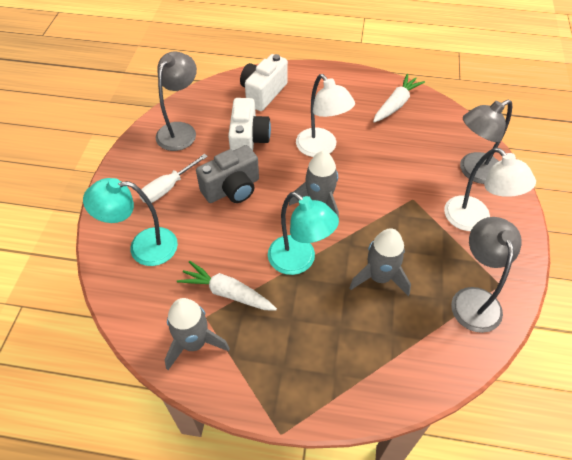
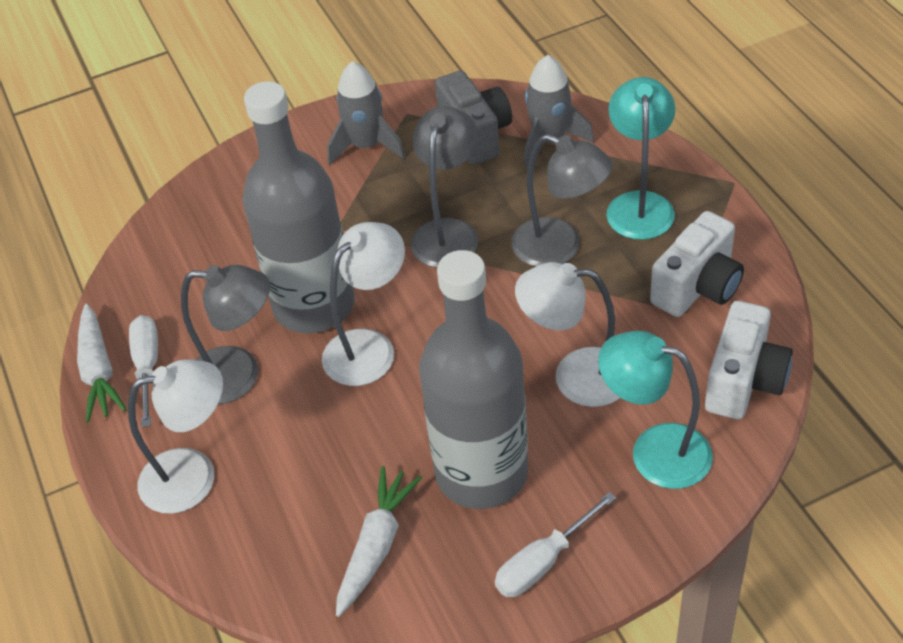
grey bottle: 0 -> 2
grey rocket: 3 -> 2
white lamp: 2 -> 3
white screwdriver: 1 -> 2

